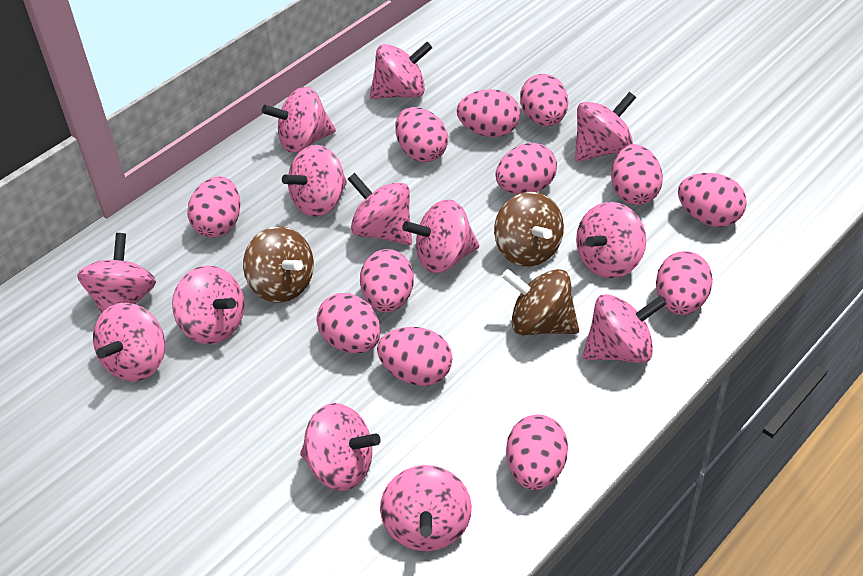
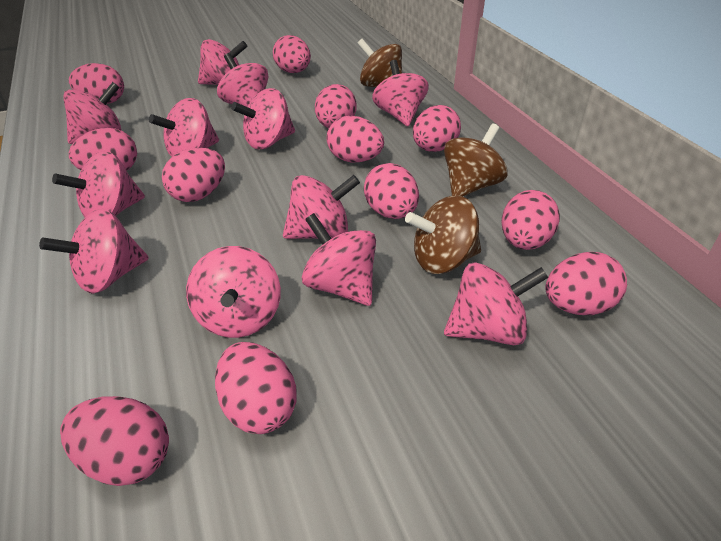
pink spinning top: 13 -> 12

